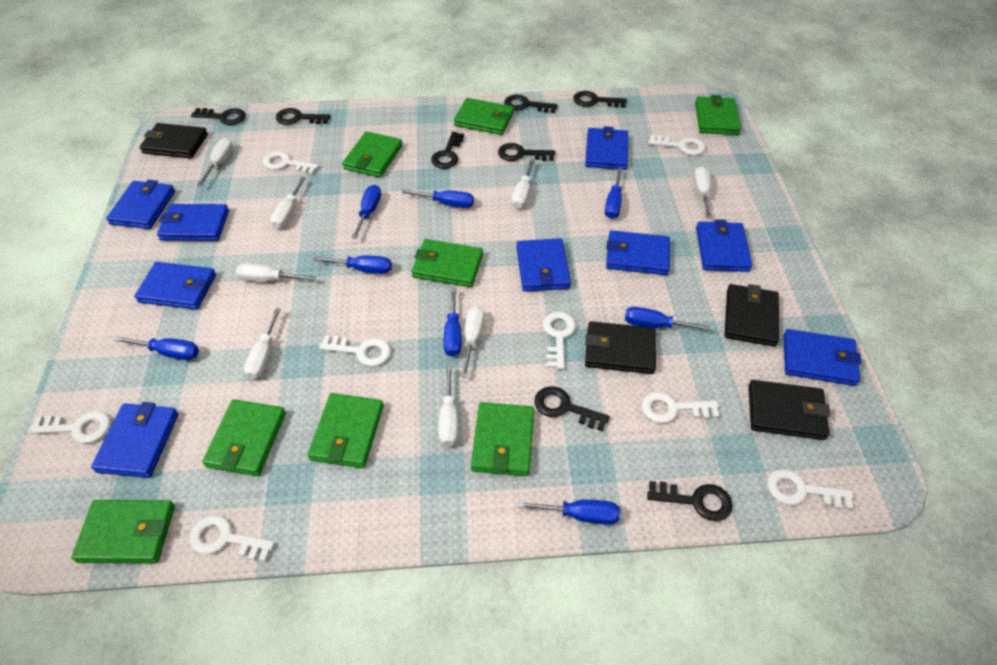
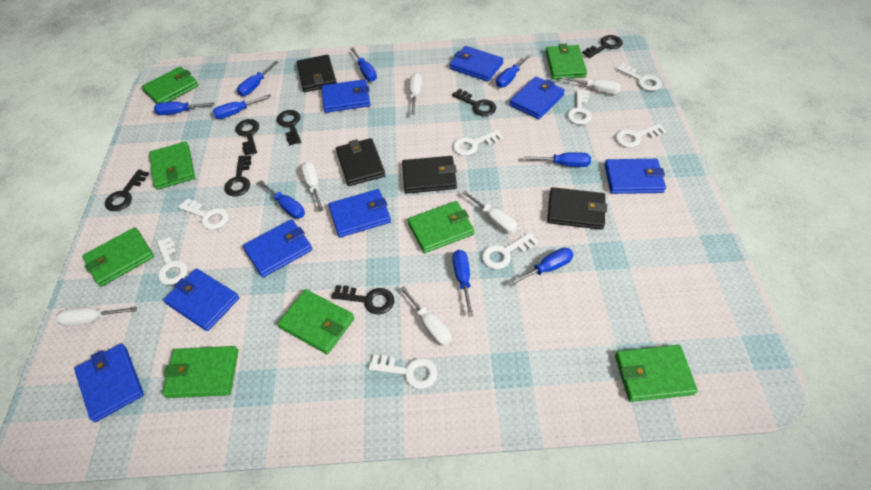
black key: 8 -> 7
blue screwdriver: 8 -> 9
blue wallet: 9 -> 8
white screwdriver: 8 -> 6

